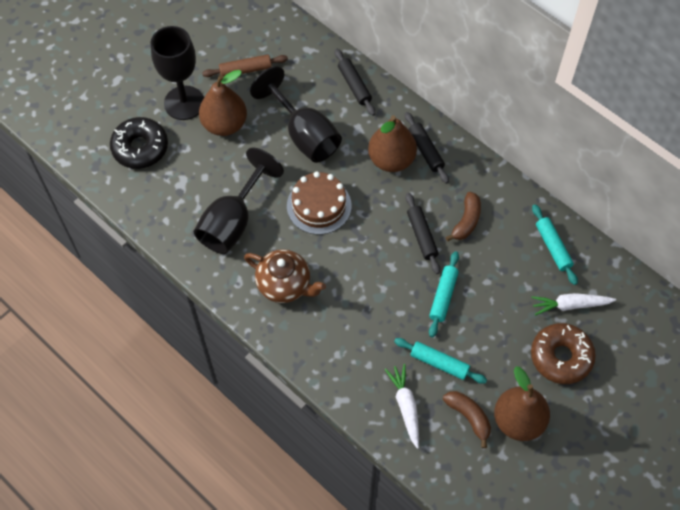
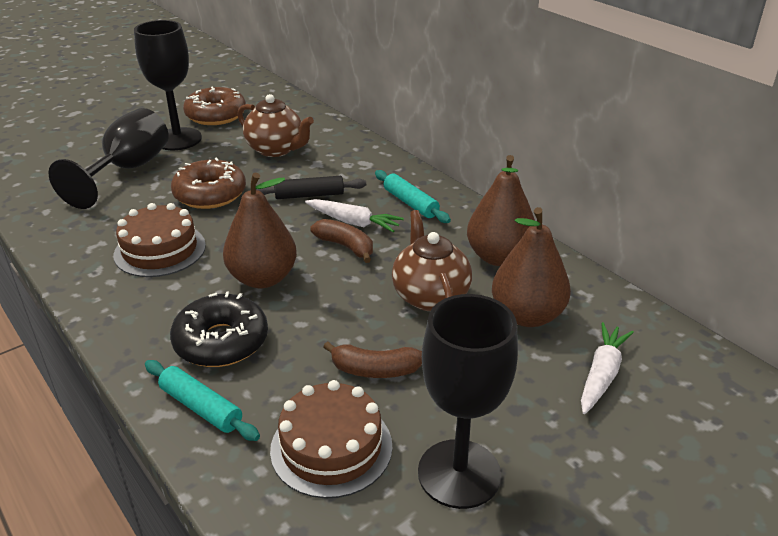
black rolling pin: 3 -> 1
brown cake: 1 -> 2
brown donut: 1 -> 2
brown rolling pin: 1 -> 0
brown teapot: 1 -> 2
turquoise rolling pin: 3 -> 2

